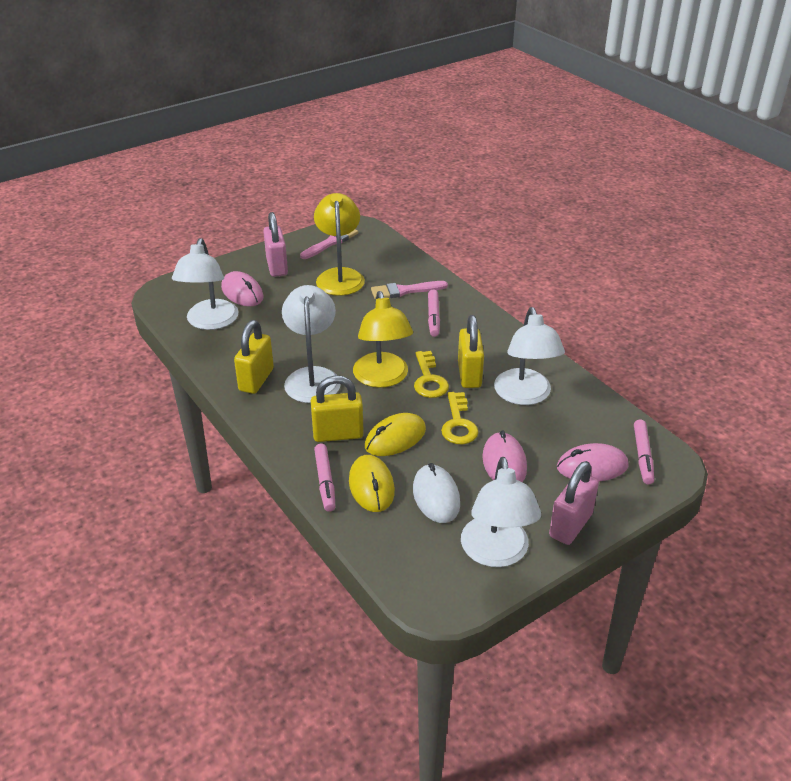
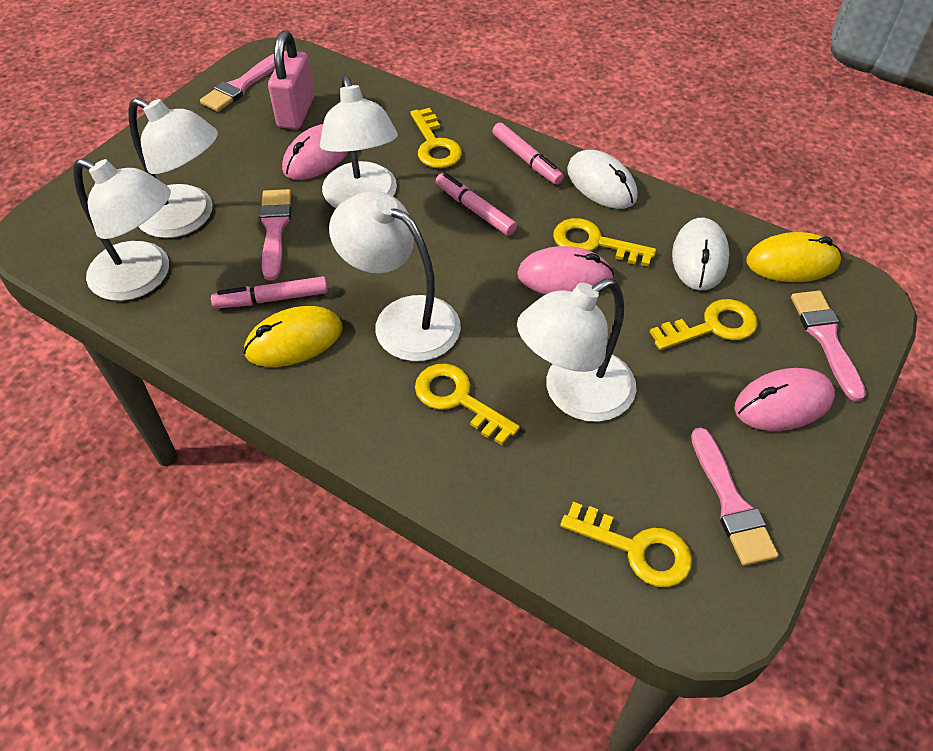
pink brush: 2 -> 4
pink padlock: 2 -> 1
white lamp: 4 -> 5
white mouse: 1 -> 2
yellow key: 2 -> 5
yellow lamp: 2 -> 0
yellow padlock: 3 -> 0

